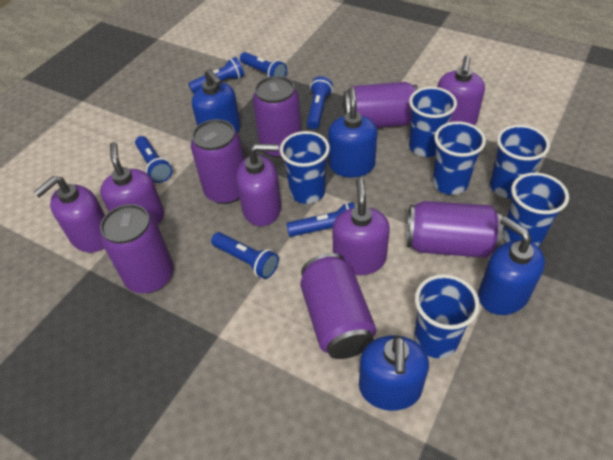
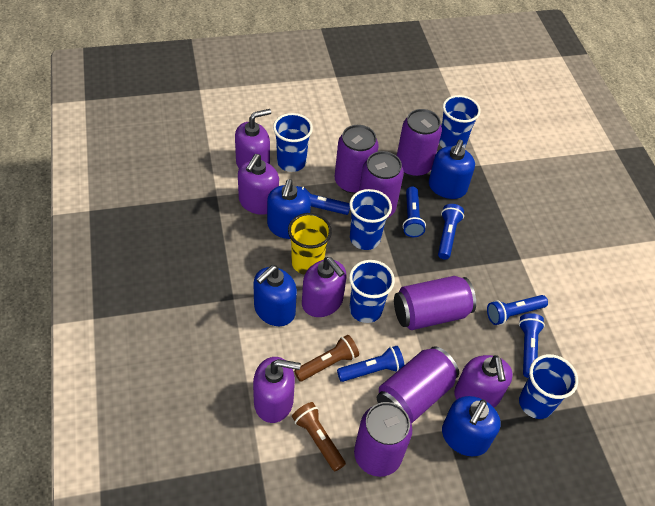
blue cup: 6 -> 5
brown flashlight: 0 -> 2
yellow cup: 0 -> 1

